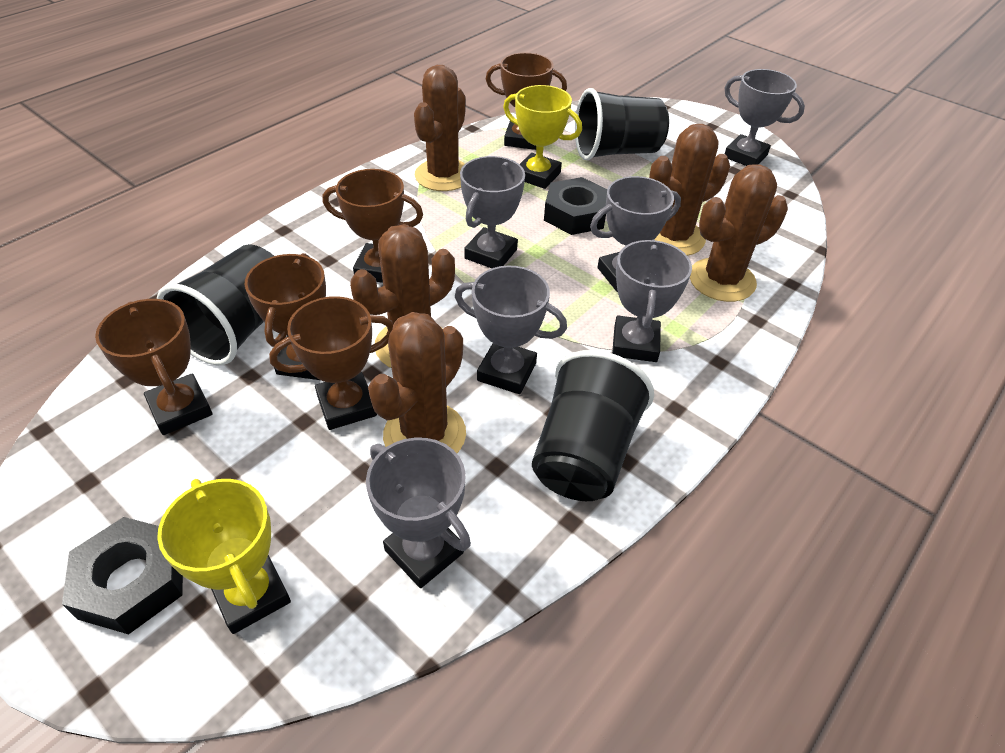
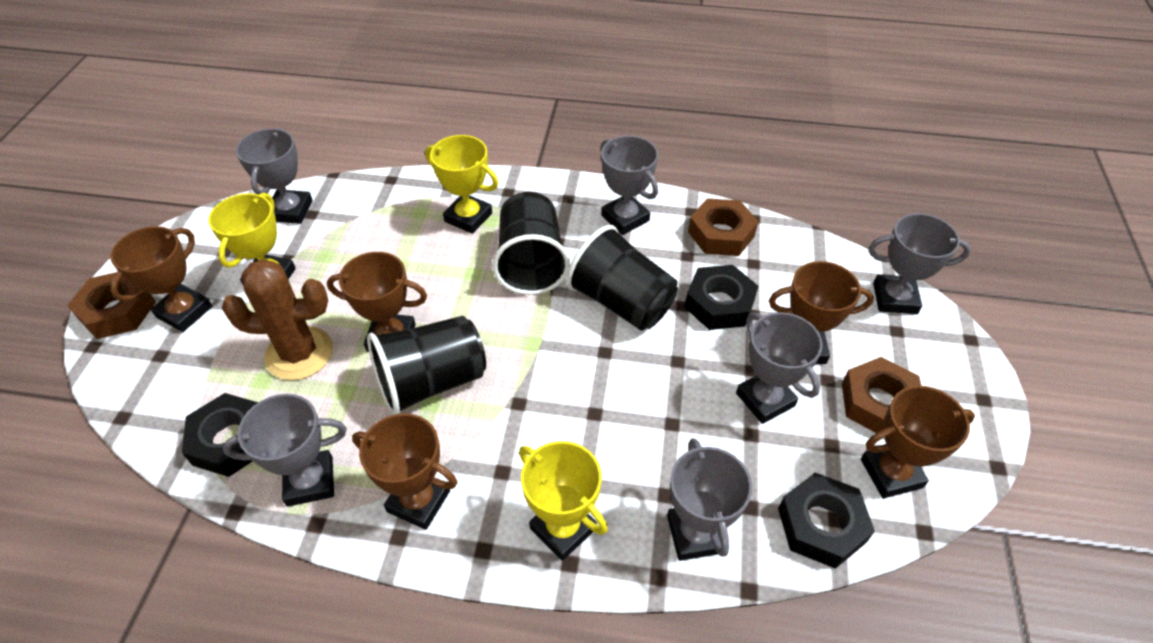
black nut: 2 -> 3
brown cactus: 5 -> 1
brown nut: 0 -> 3
yellow trophy: 2 -> 3

